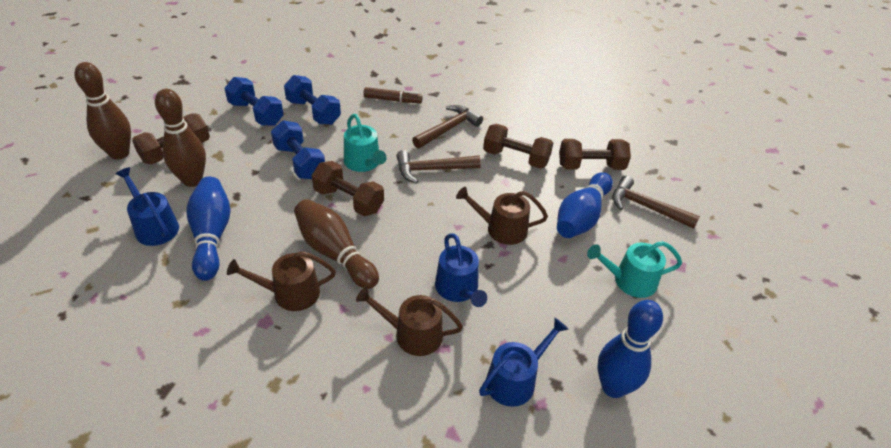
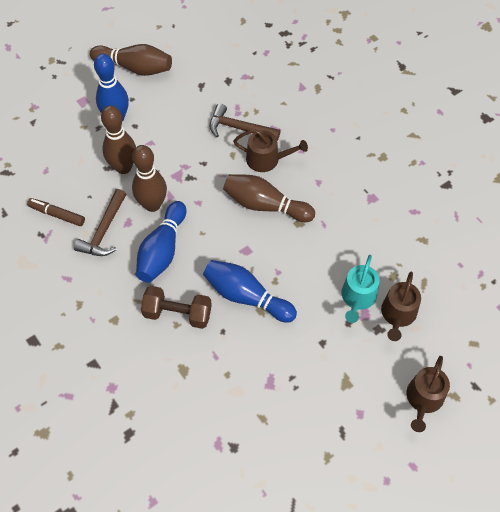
blue dumbbell: 3 -> 0
blue watering can: 3 -> 0
brown bowling pin: 3 -> 4
brown dumbbell: 4 -> 1
brown hammer: 3 -> 2
turquoise watering can: 2 -> 1

